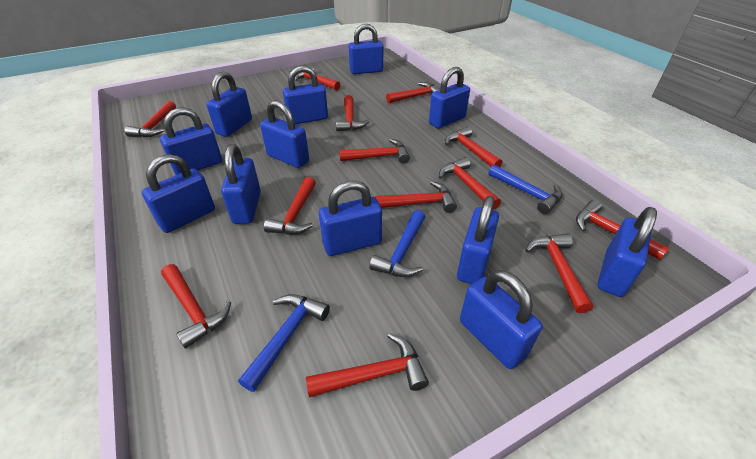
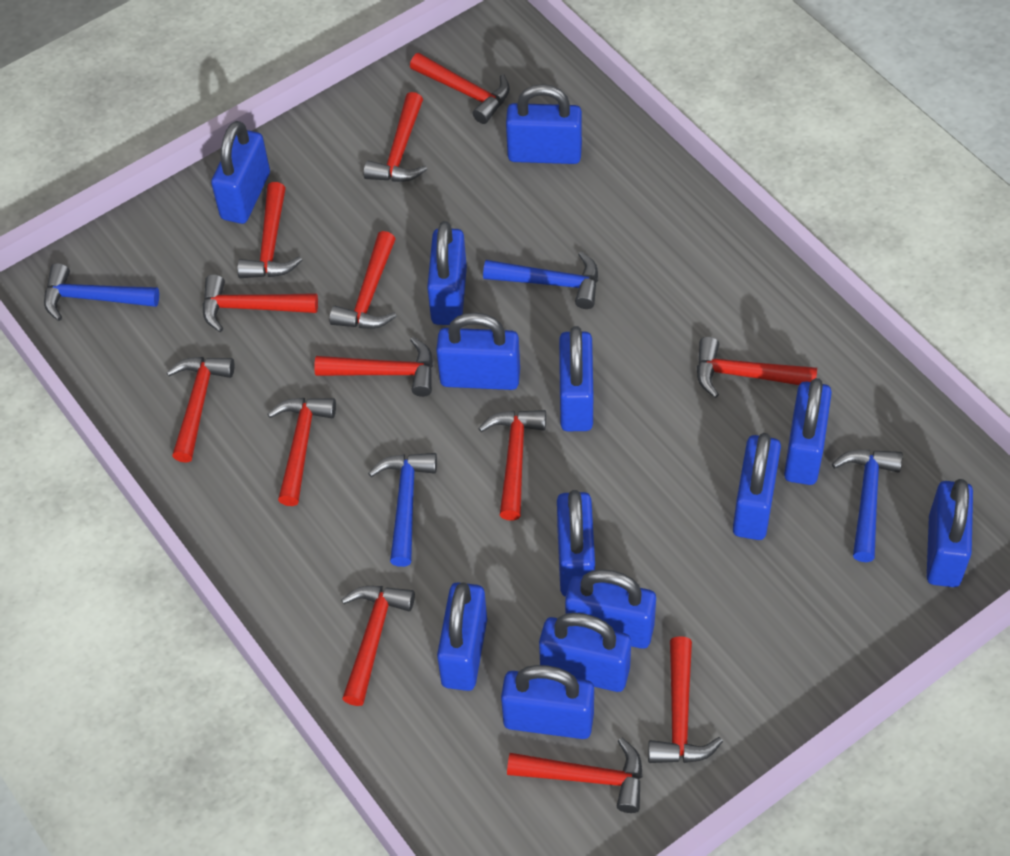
blue hammer: 3 -> 4
blue padlock: 12 -> 13

